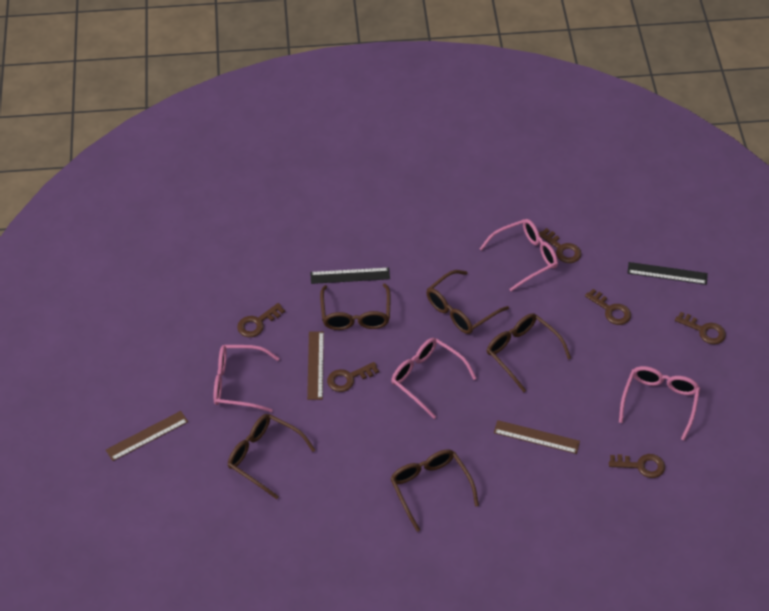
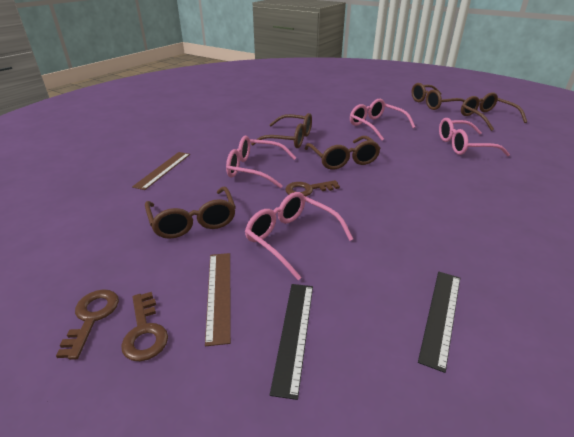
brown key: 6 -> 3
brown ruler: 3 -> 2

